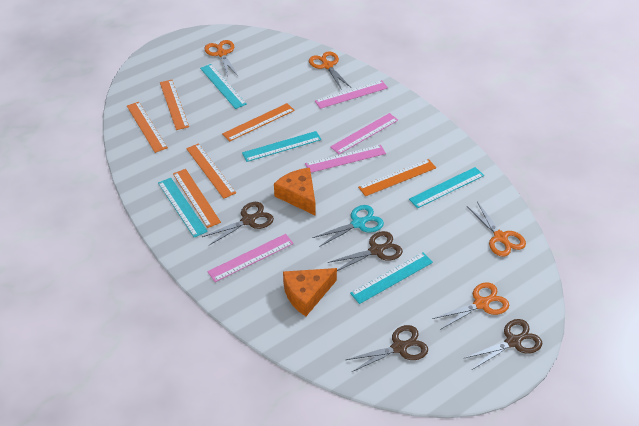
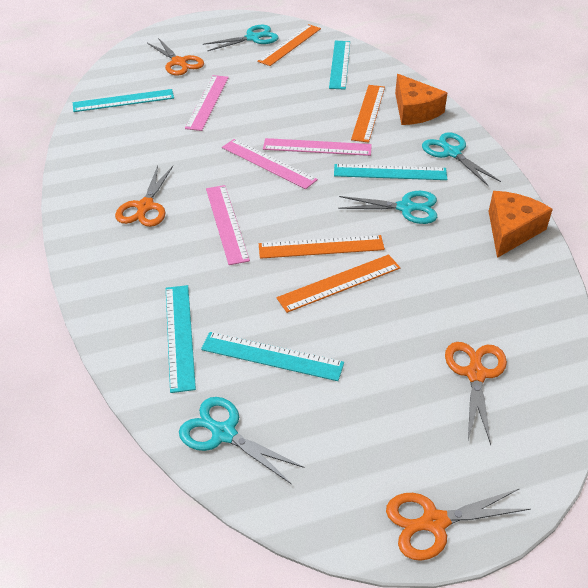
brown scissors: 4 -> 0
orange ruler: 6 -> 4
turquoise scissors: 1 -> 4

